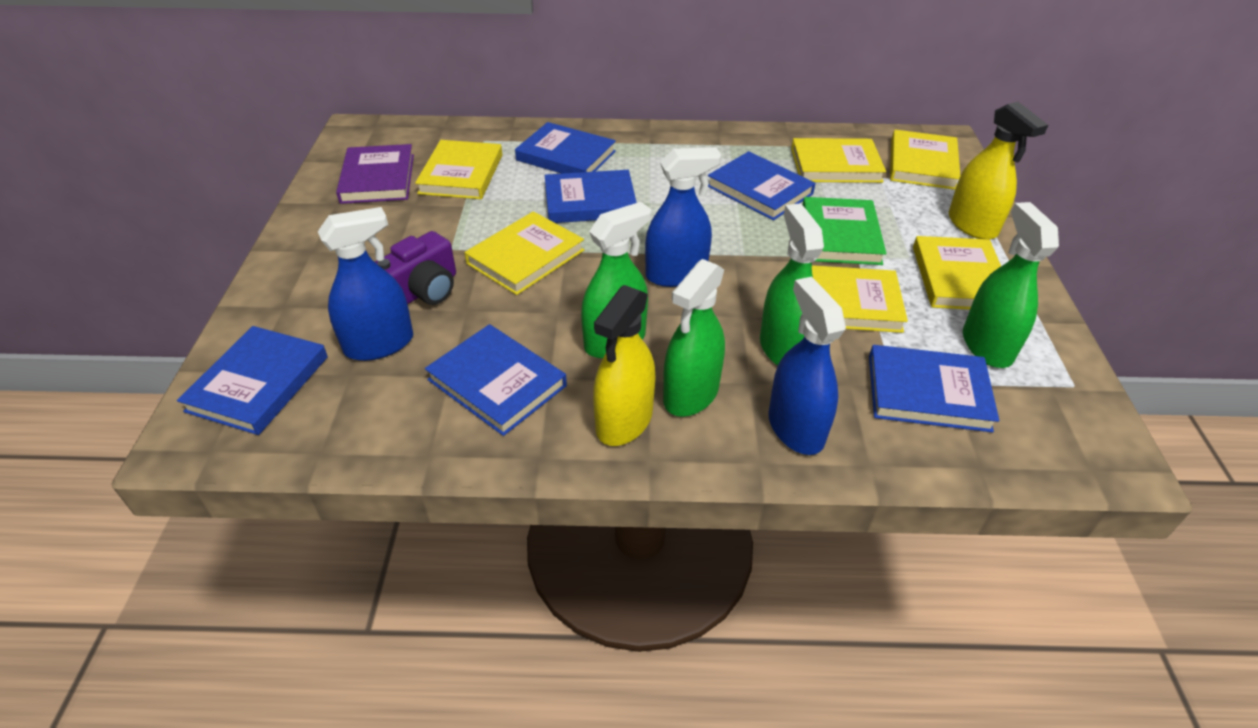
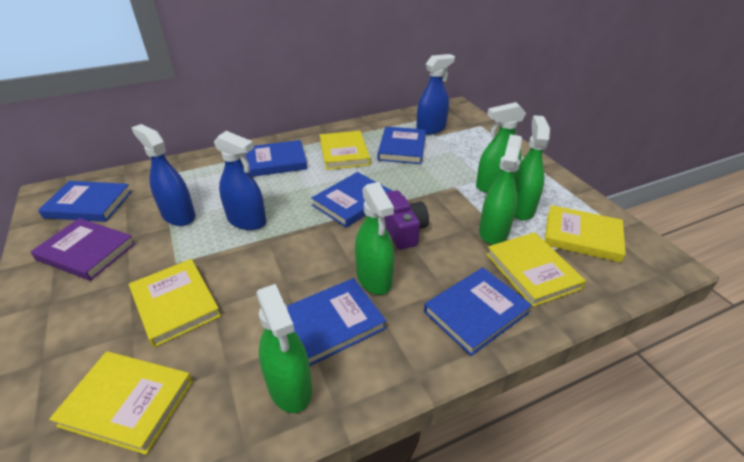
green book: 1 -> 0
green spray bottle: 4 -> 5
yellow book: 6 -> 5
yellow spray bottle: 2 -> 0

